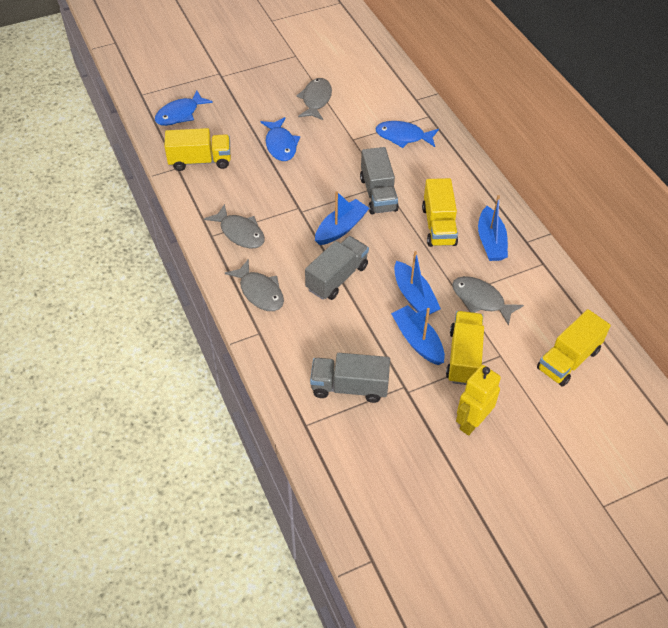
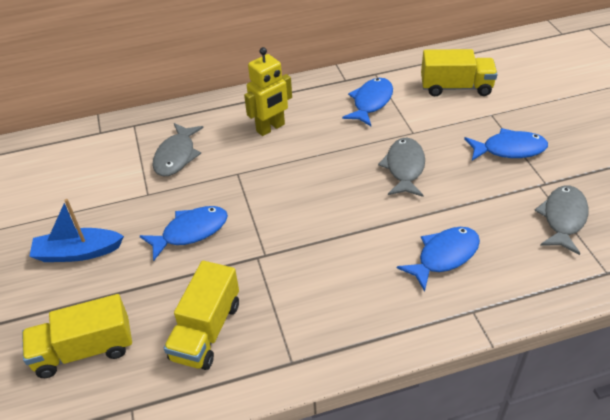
blue boat: 4 -> 1
blue fish: 3 -> 4
grey fish: 4 -> 3
grey truck: 3 -> 0
yellow truck: 4 -> 3

